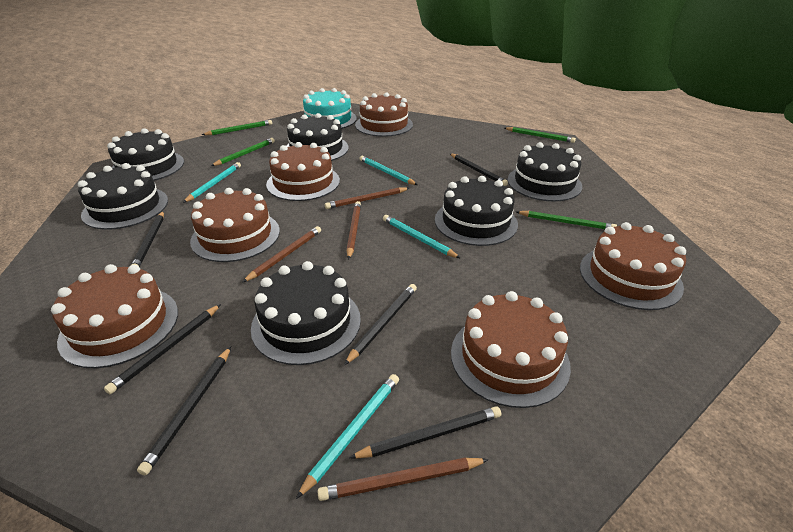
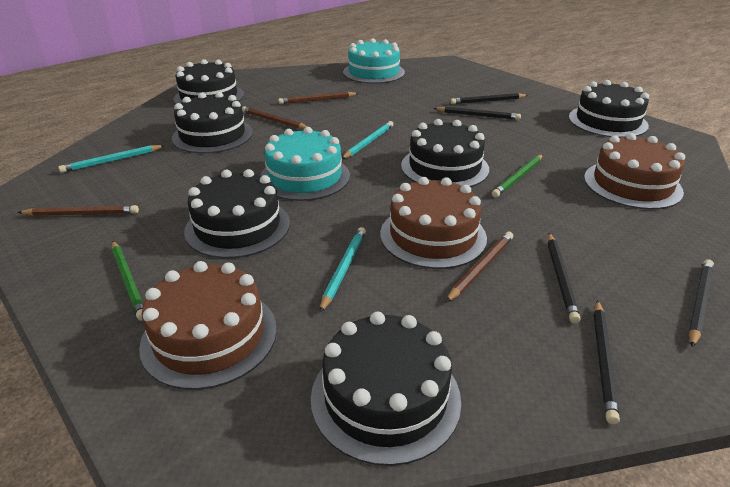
black pencil: 6 -> 5
brown cake: 6 -> 3
green pencil: 4 -> 2
turquoise cake: 1 -> 2
turquoise pencil: 4 -> 3

